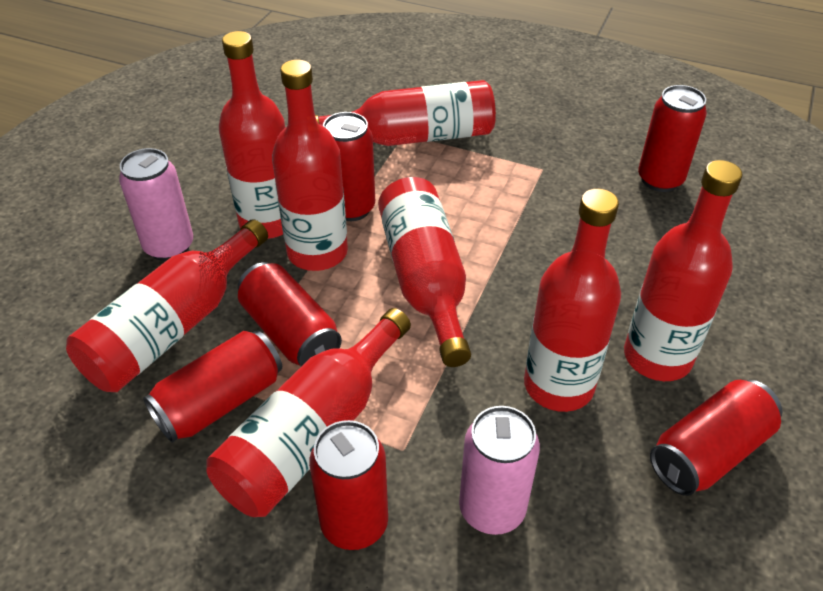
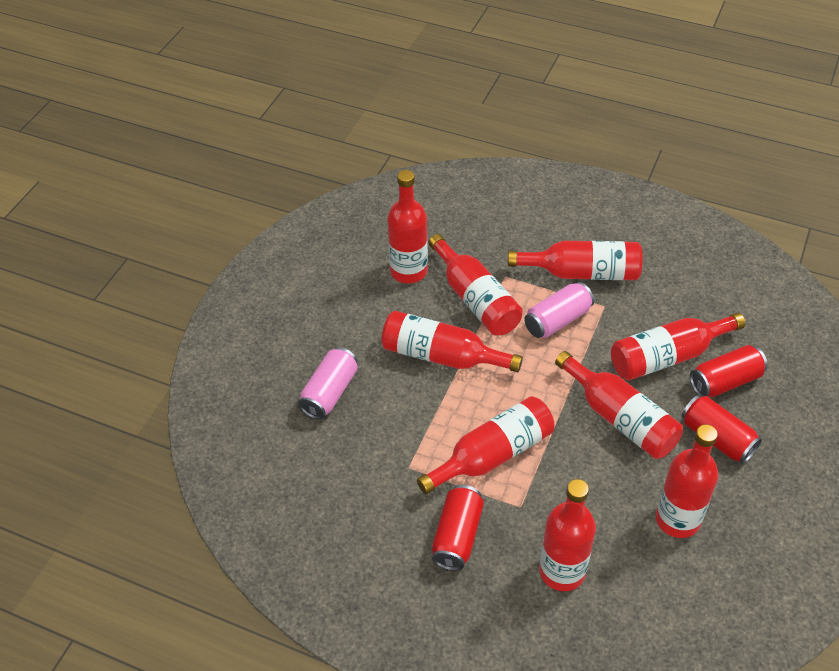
red bottle: 8 -> 9
red can: 6 -> 3

